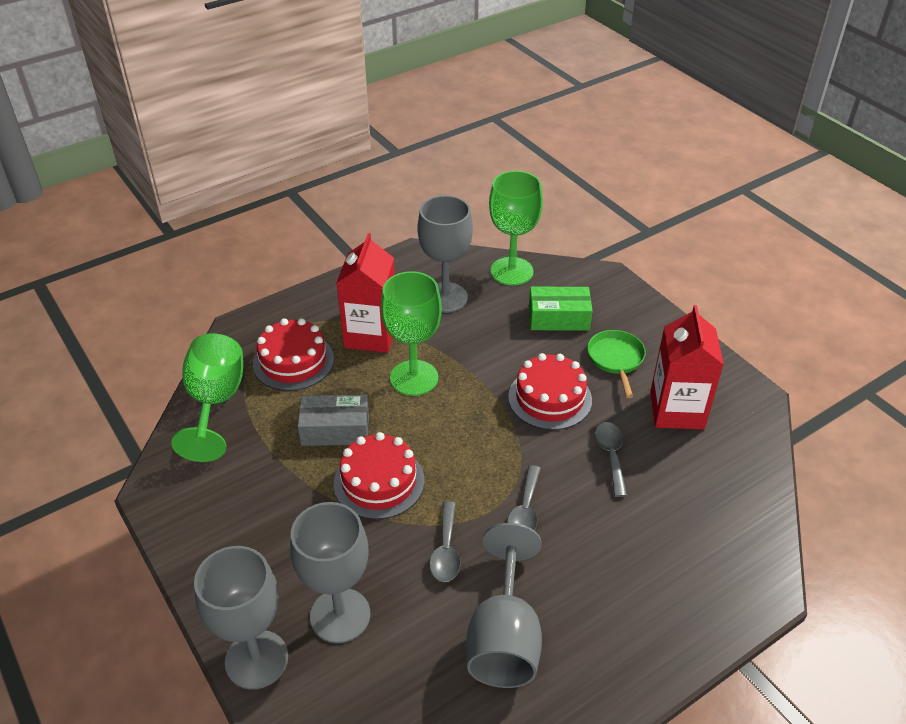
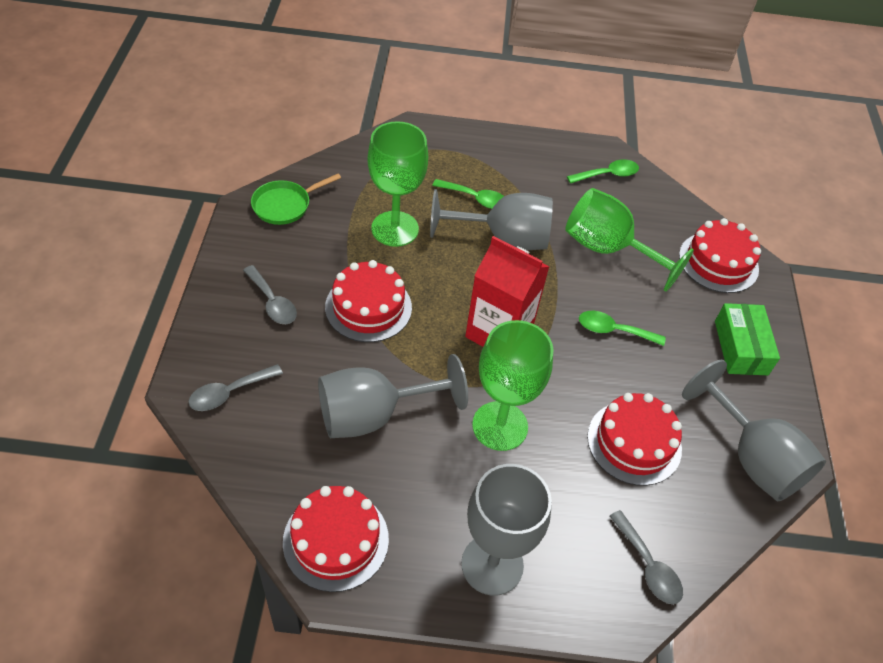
green spoon: 0 -> 3
grey box: 1 -> 0
red cake: 3 -> 4
red carton: 2 -> 1

